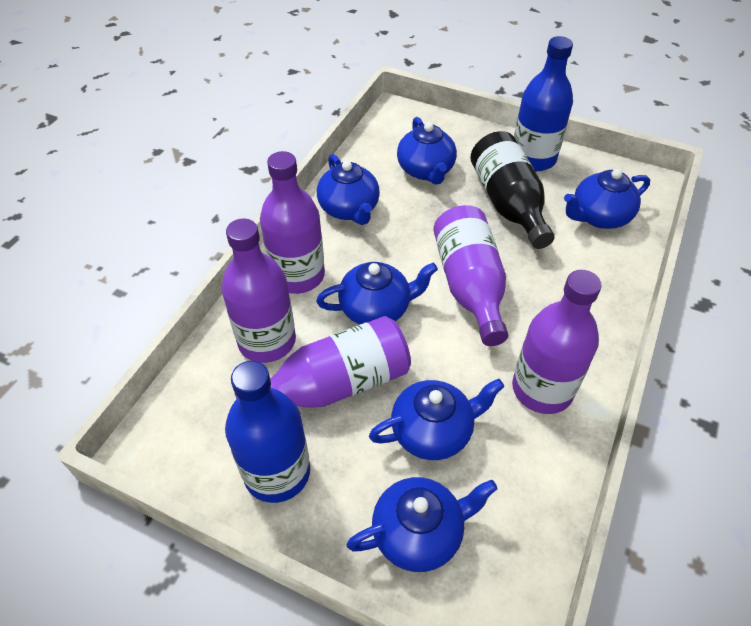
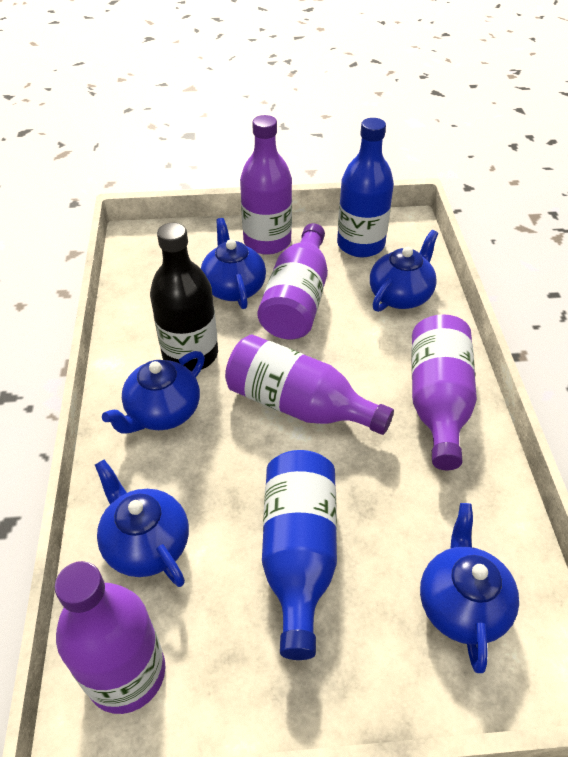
blue teapot: 6 -> 5

